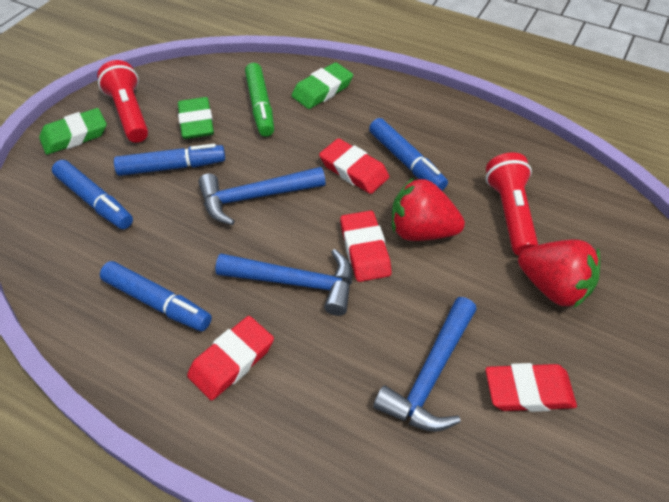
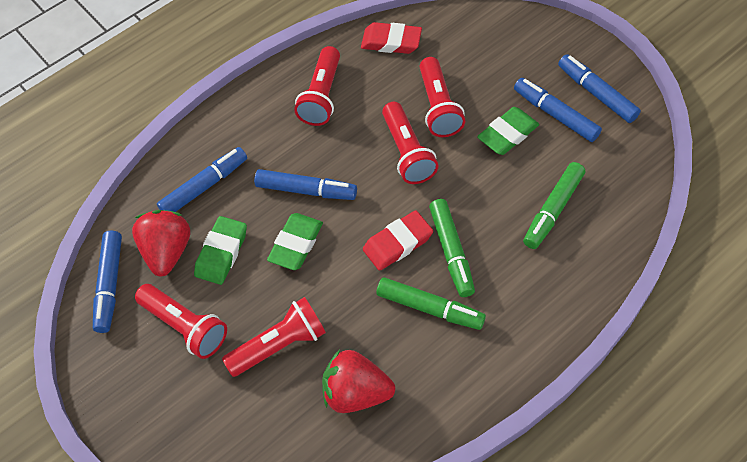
blue hammer: 3 -> 0
blue marker: 4 -> 5
green marker: 1 -> 3
red eraser: 4 -> 2
red flashlight: 2 -> 5

